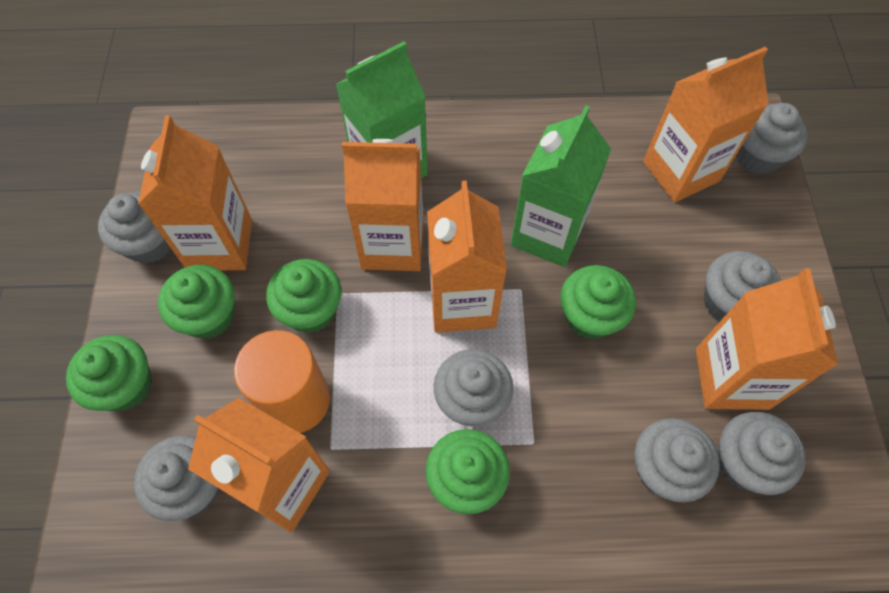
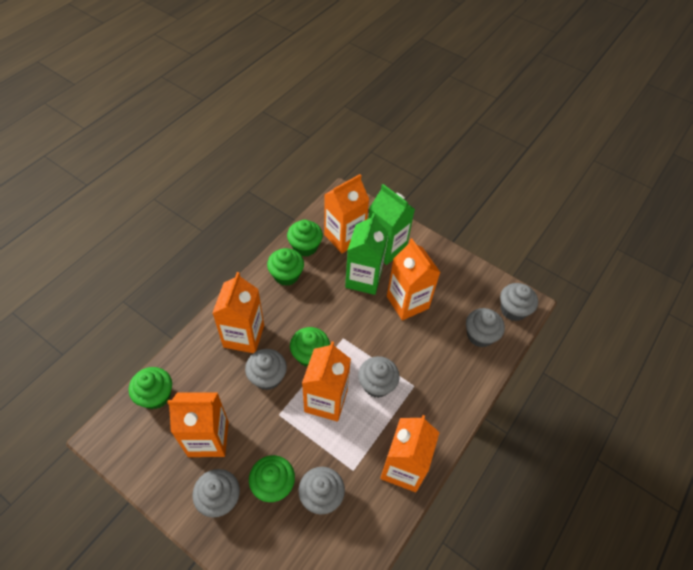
grey cupcake: 7 -> 6
orange cylinder: 1 -> 0

